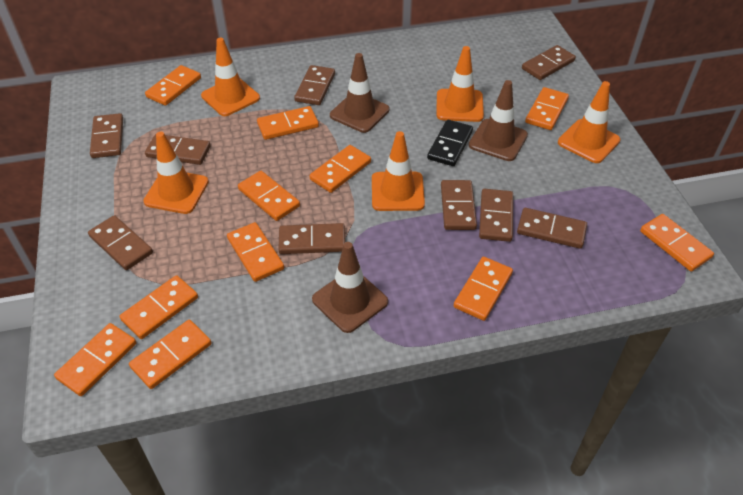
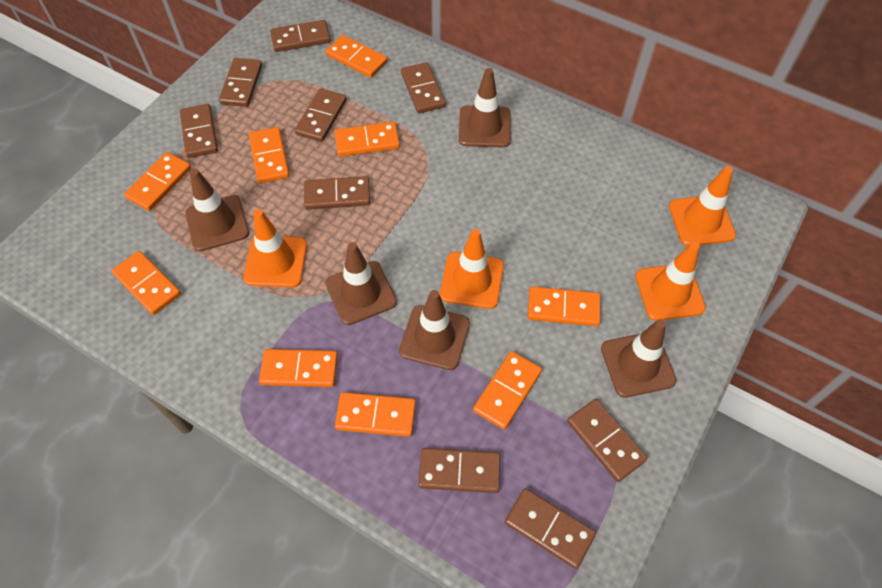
black domino: 1 -> 0
brown traffic cone: 3 -> 5
orange domino: 11 -> 9
orange traffic cone: 5 -> 4

